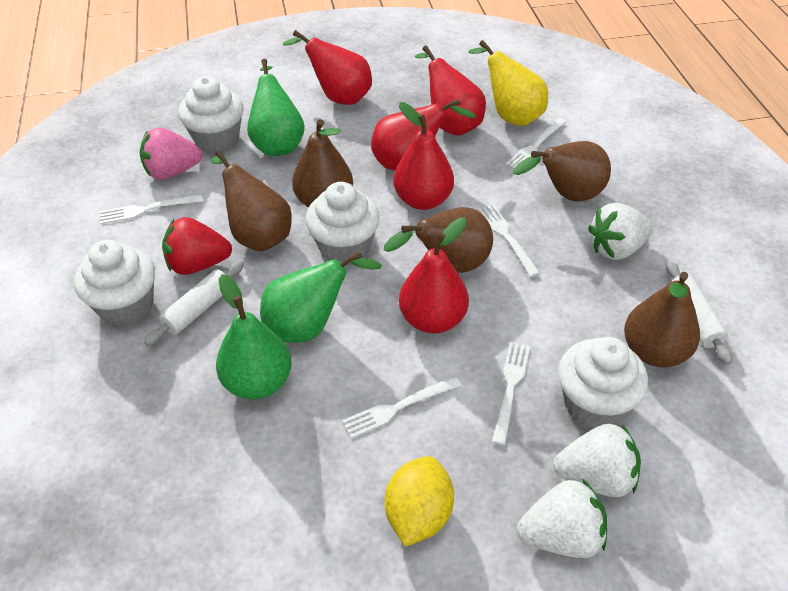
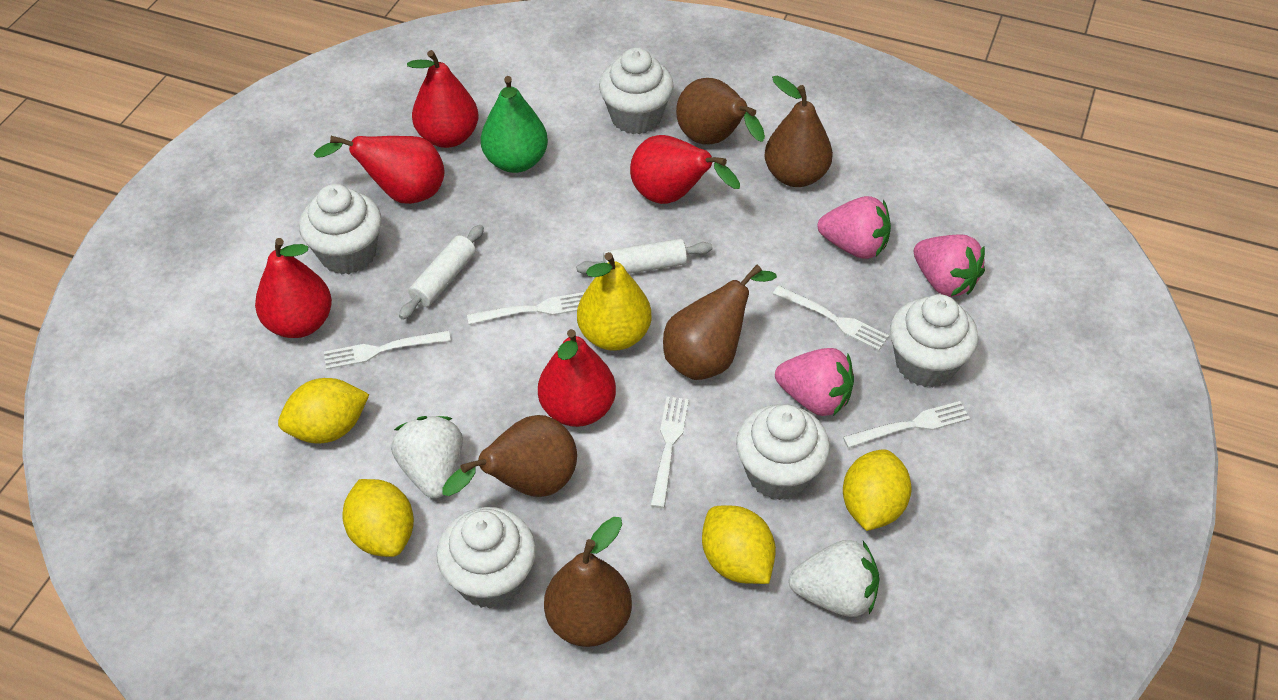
green pear: 3 -> 1
pink strawberry: 1 -> 3
red strawberry: 1 -> 0
white cupcake: 4 -> 5
white strawberry: 3 -> 2
yellow lemon: 1 -> 4

